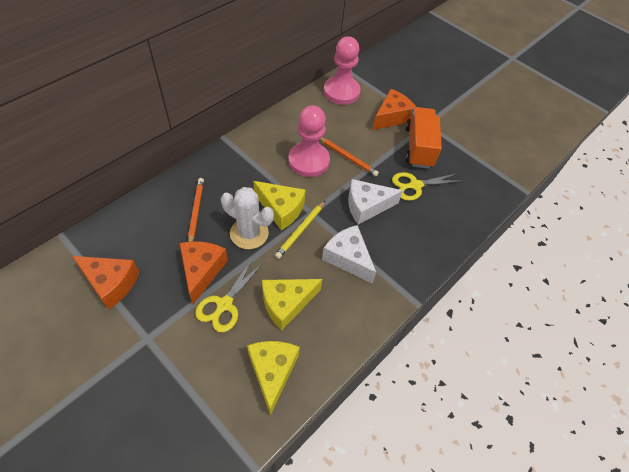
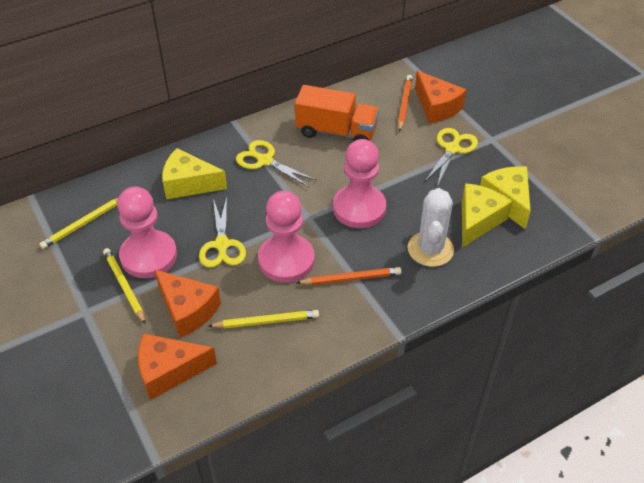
pink pawn: 2 -> 3
white cheese: 2 -> 0
yellow pencil: 1 -> 3
yellow scissors: 2 -> 3

